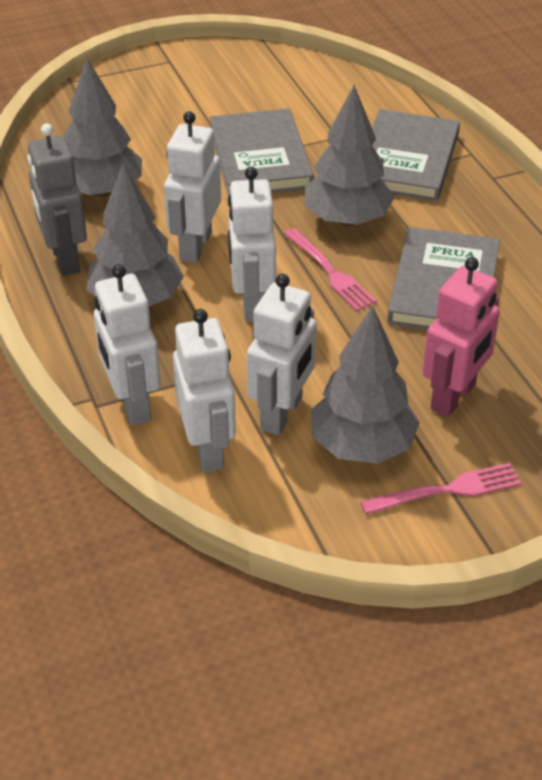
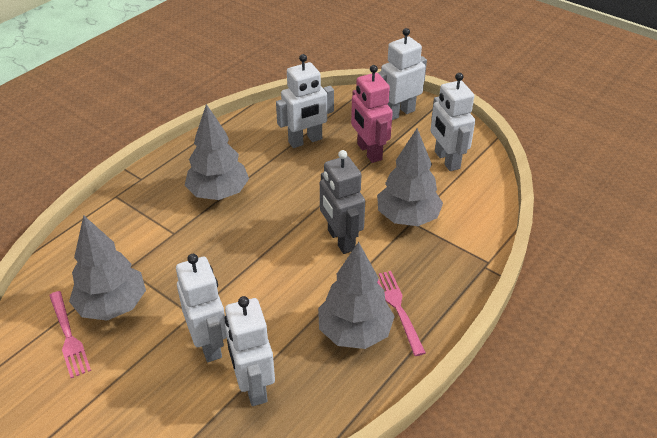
grey book: 3 -> 0

